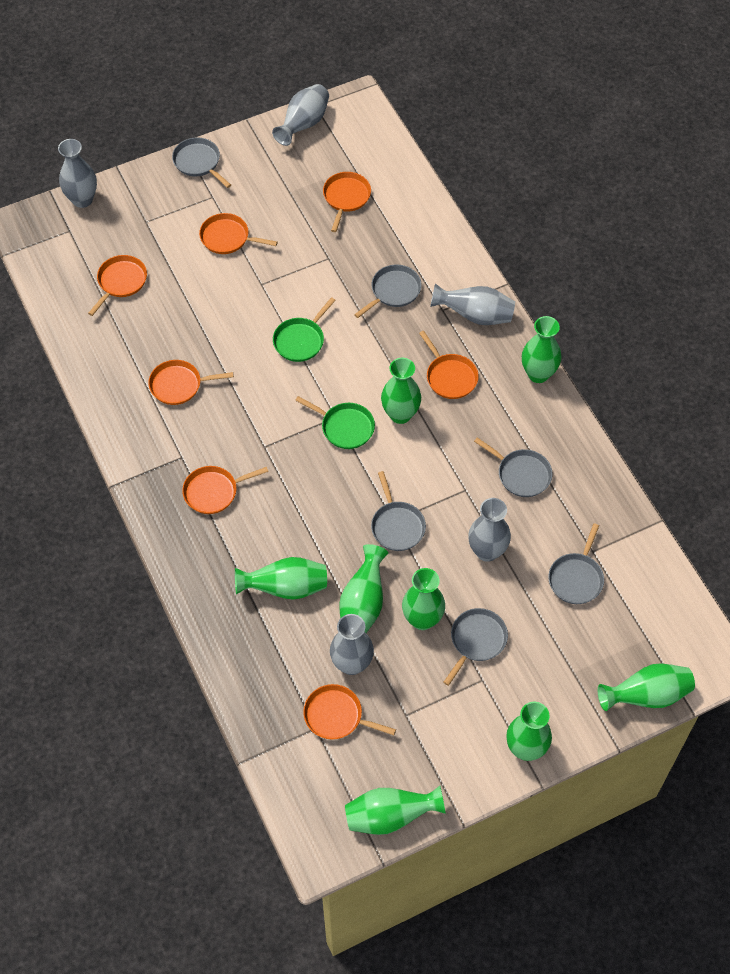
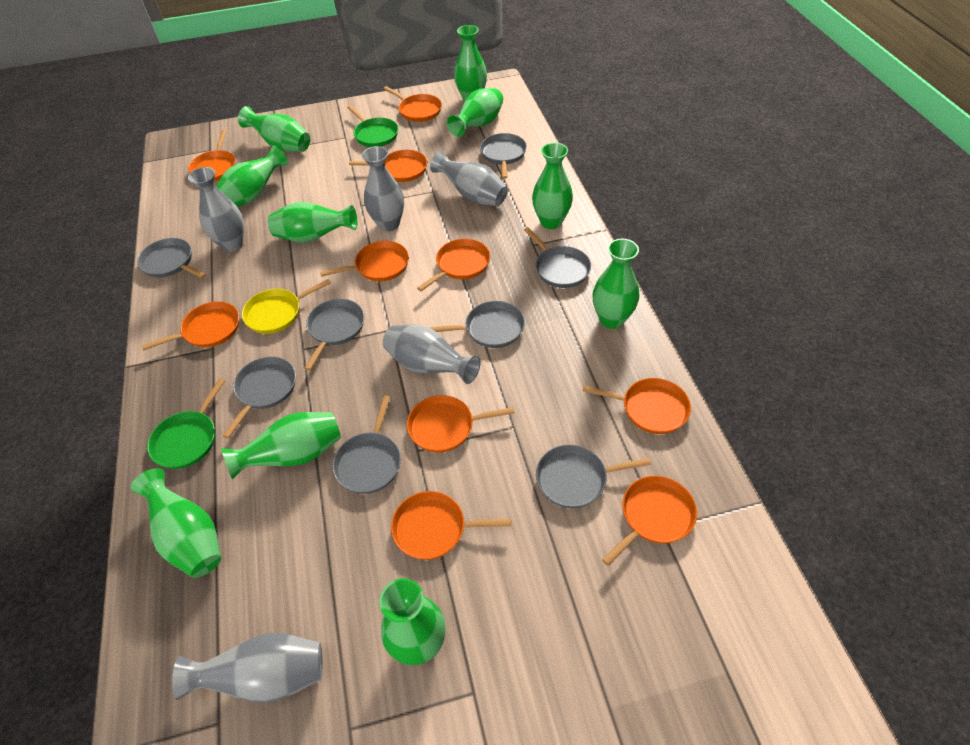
green vase: 8 -> 10
grey pan: 6 -> 8
orange pan: 7 -> 10
yellow pan: 0 -> 1

